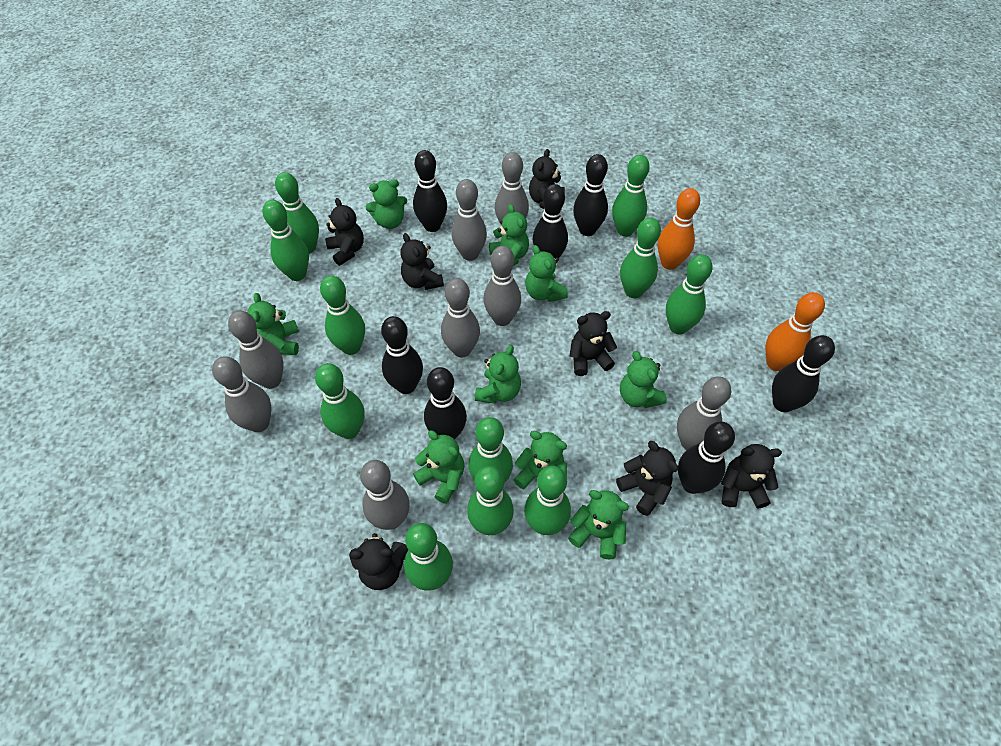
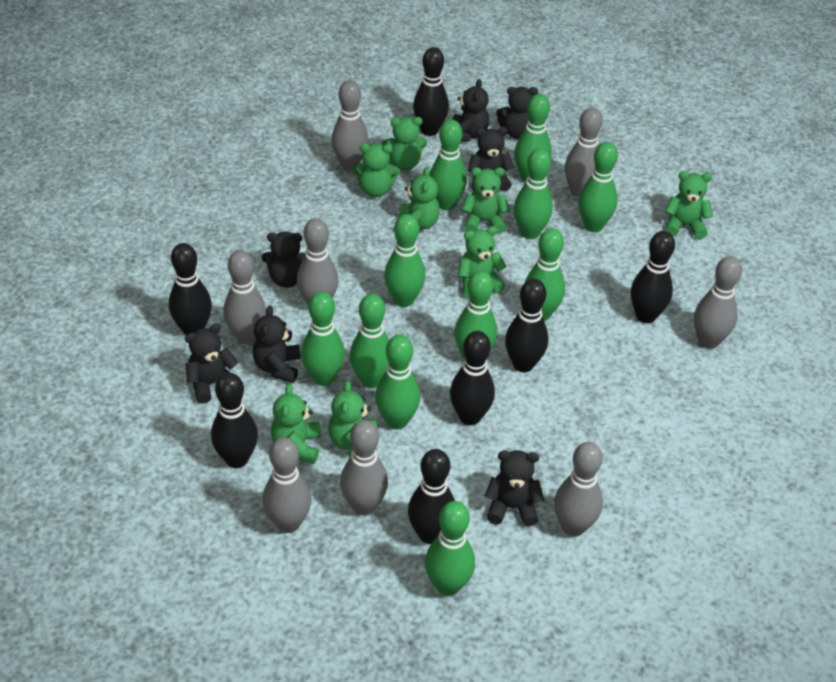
green teddy bear: 9 -> 8
orange bowling pin: 2 -> 0

